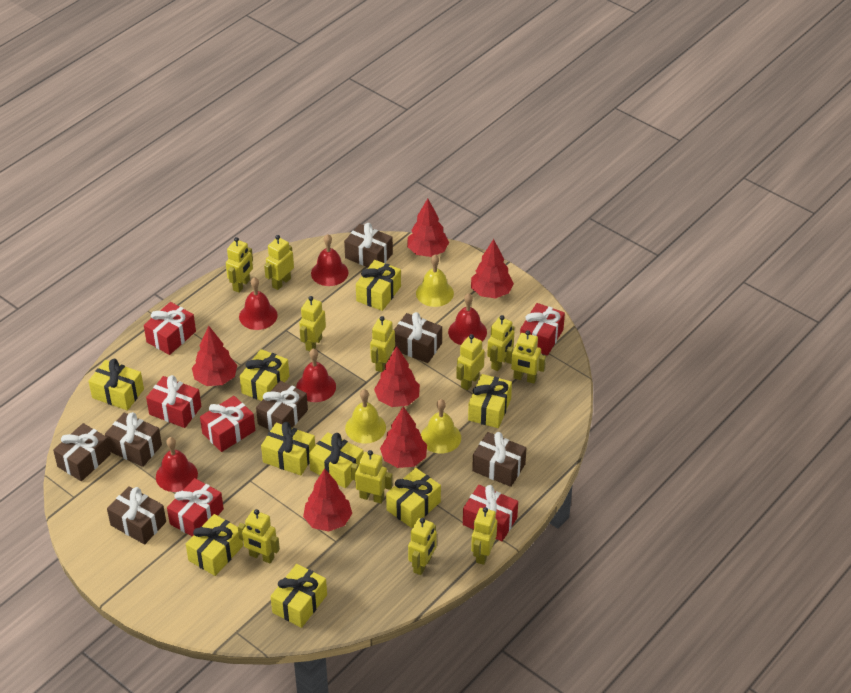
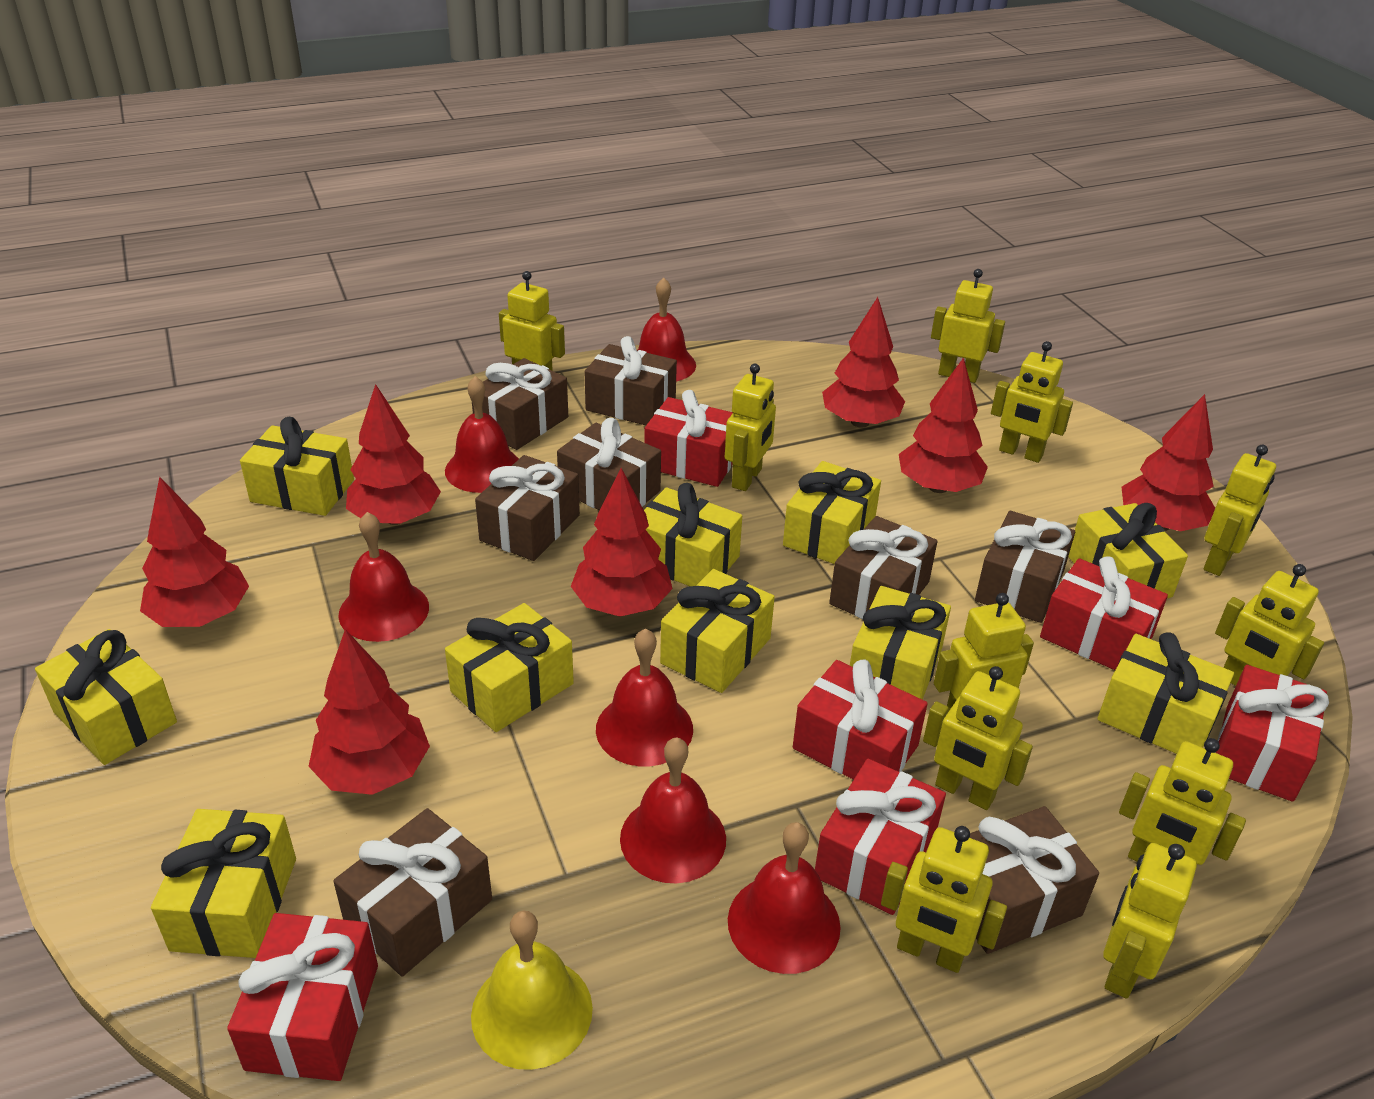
brown gift: 7 -> 8
red bell: 5 -> 6
red tree: 6 -> 7
yellow bell: 3 -> 1
yellow gift: 9 -> 10

